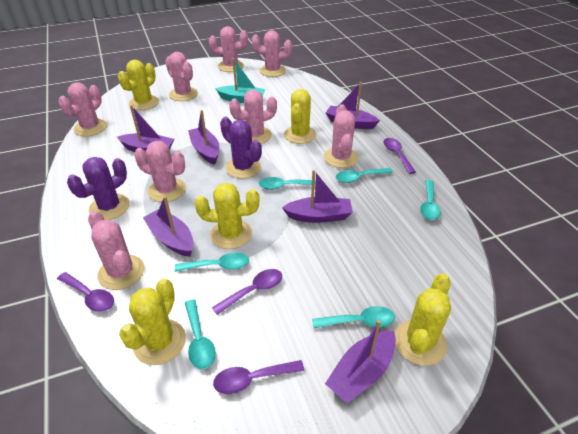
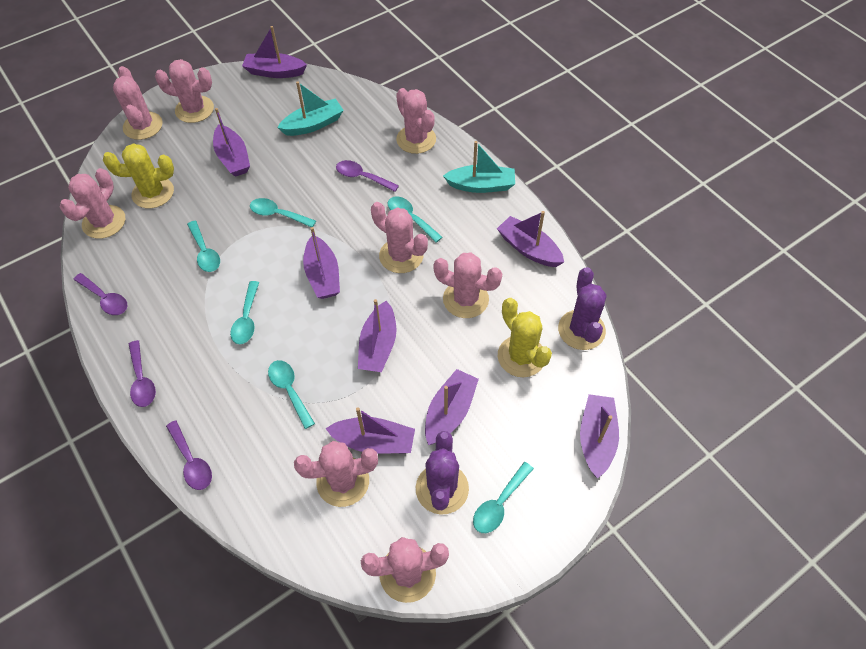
purple boat: 6 -> 8
turquoise boat: 1 -> 2
yellow cactus: 5 -> 2

